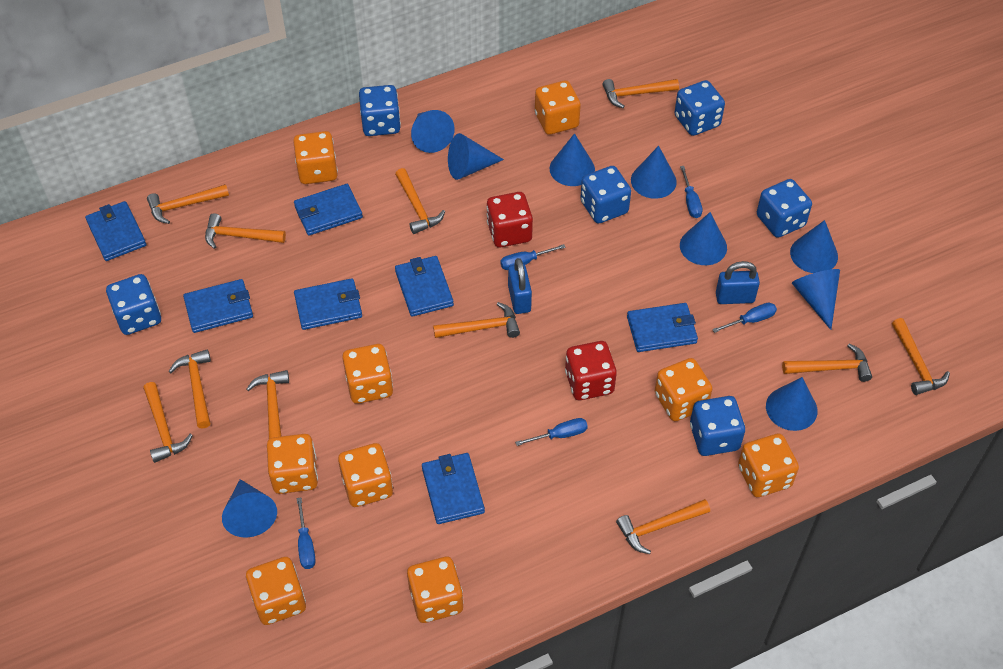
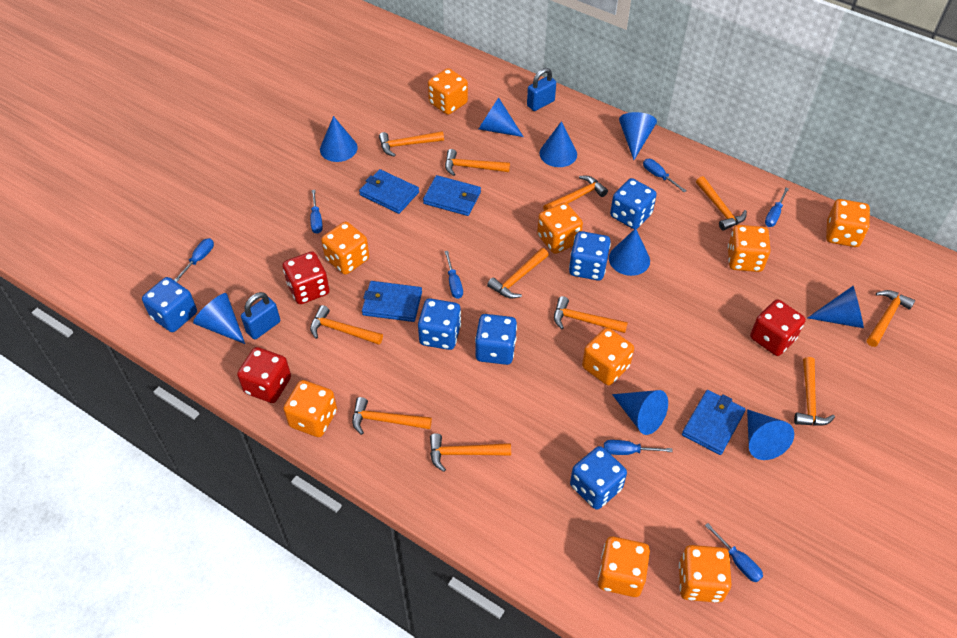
blue screwdriver: 5 -> 7
blue wallet: 7 -> 4
red dice: 2 -> 3

